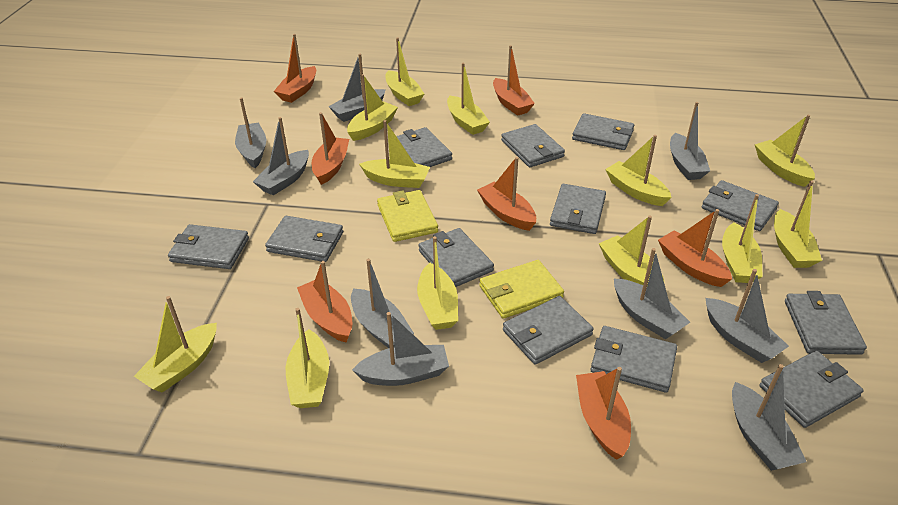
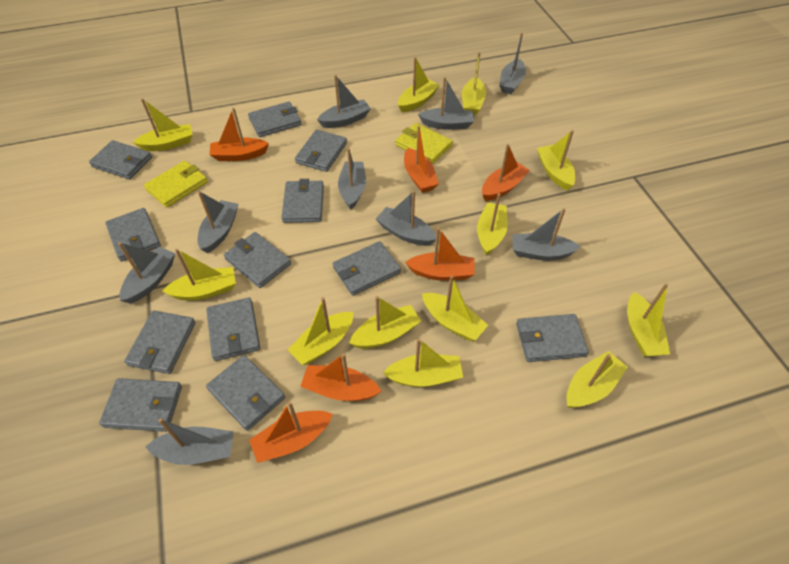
orange boat: 7 -> 6

